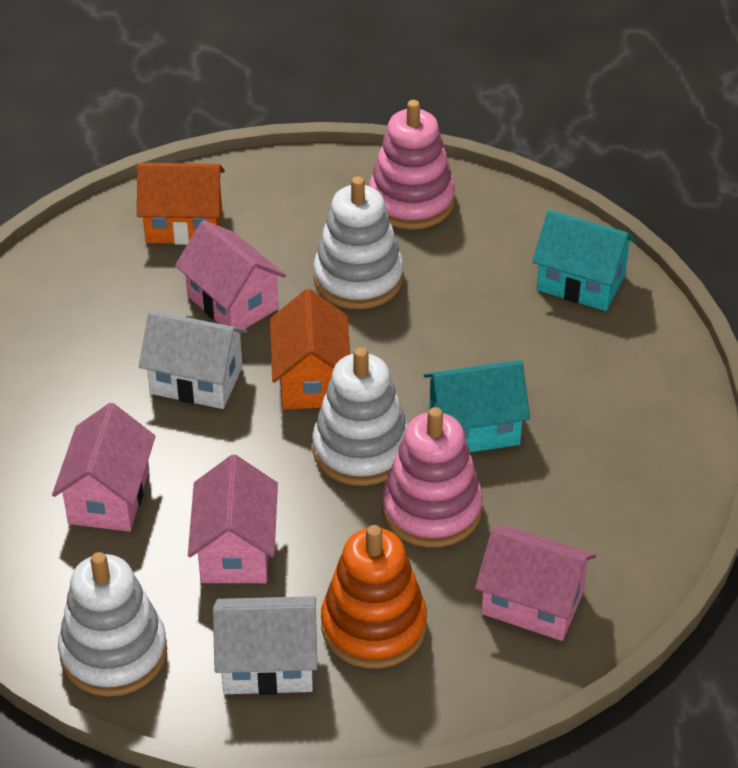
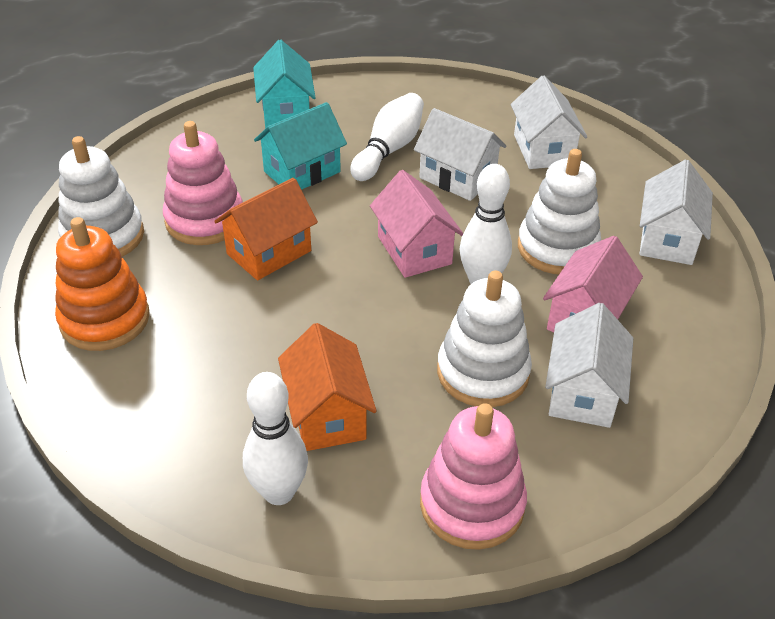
pink house: 4 -> 2
white bowling pin: 0 -> 3
white house: 2 -> 4

